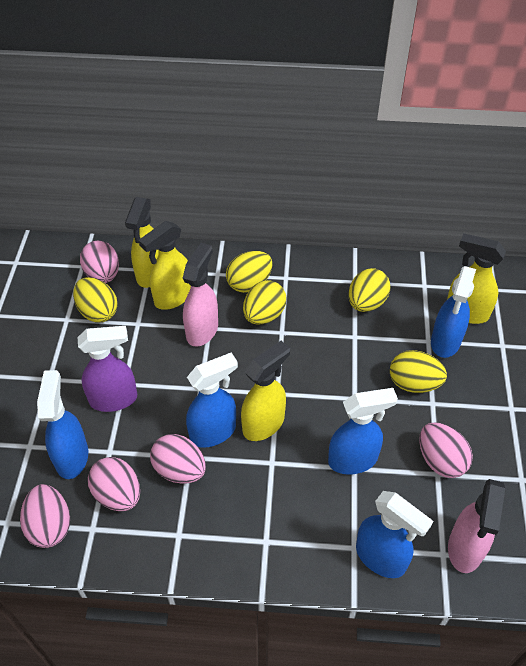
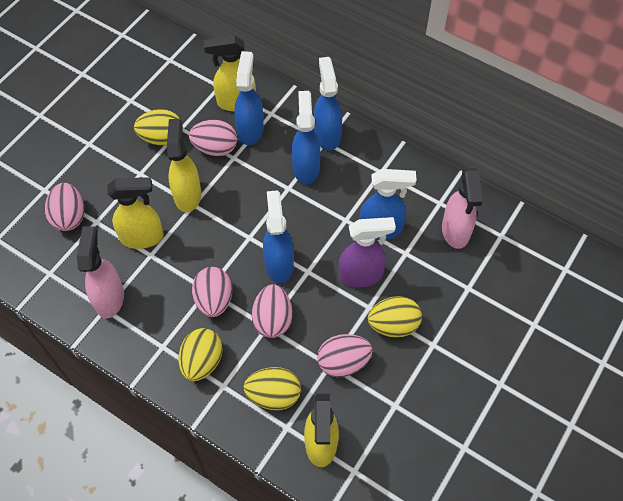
yellow egg: 5 -> 4

